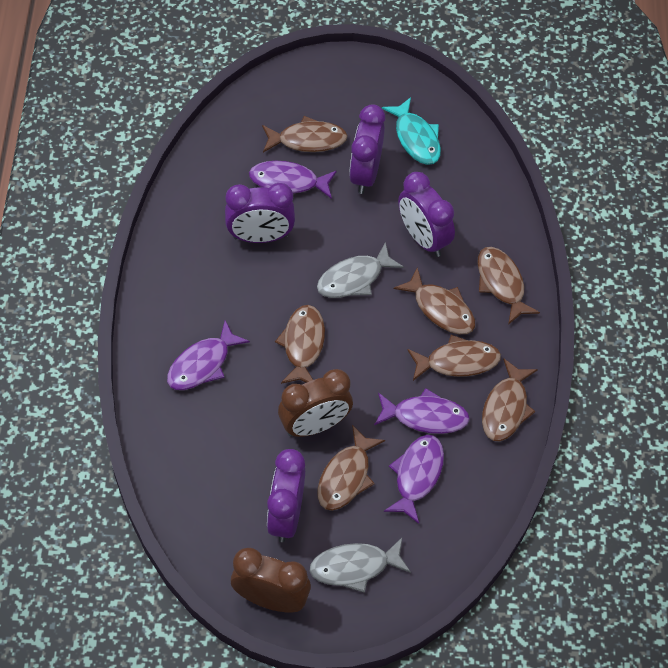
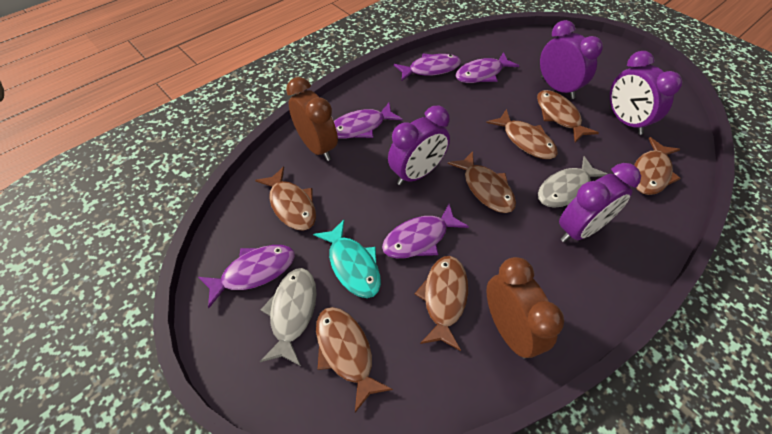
purple fish: 4 -> 5

